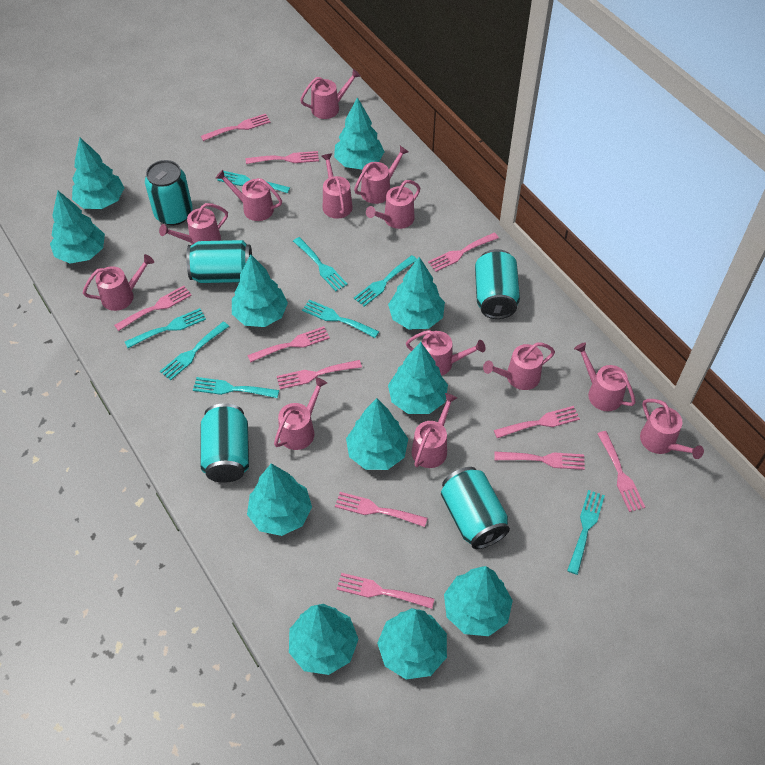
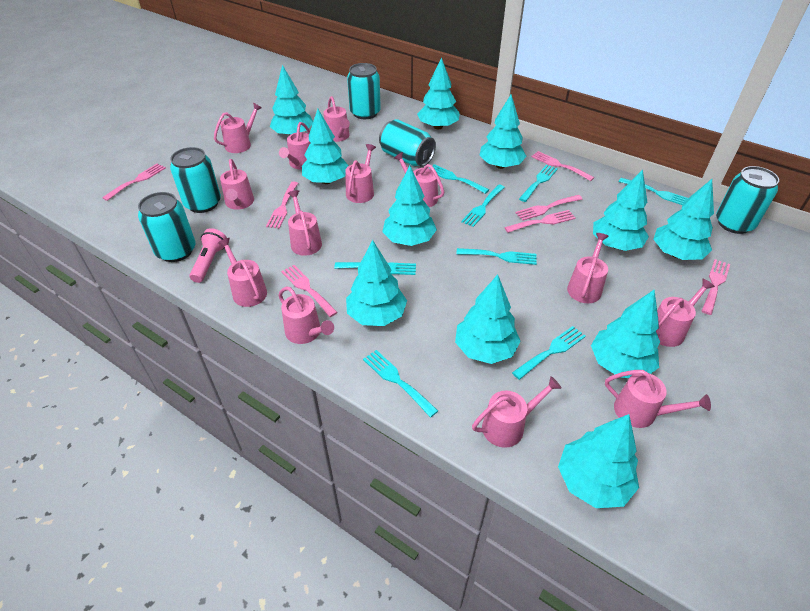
pink flashlight: 0 -> 1
pink fork: 11 -> 7

